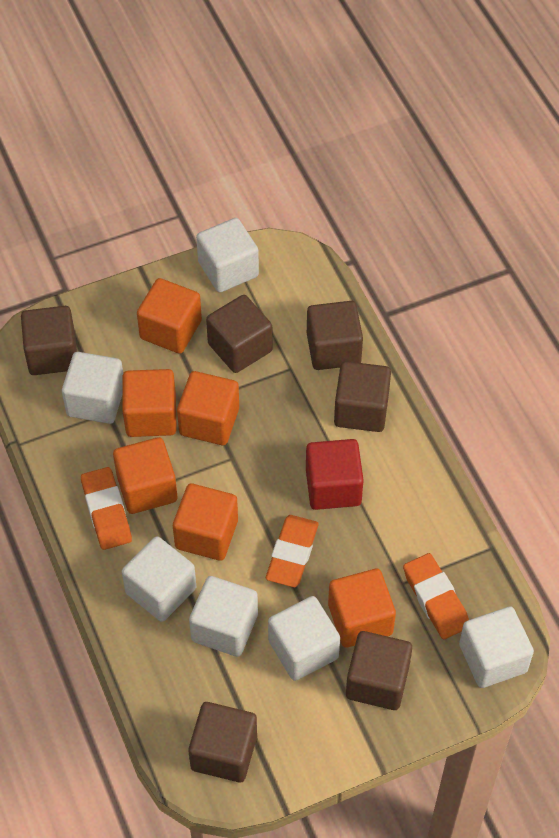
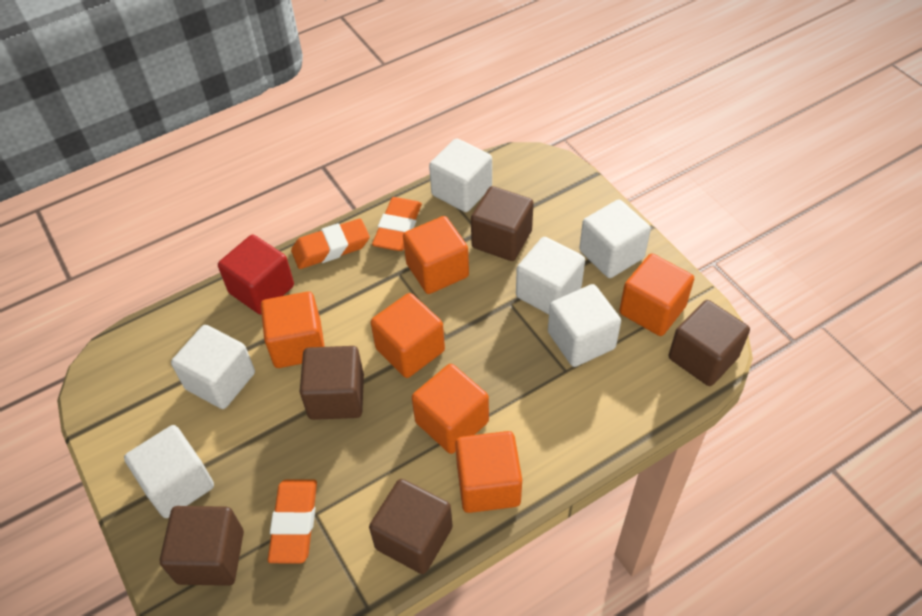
brown cube: 6 -> 5

